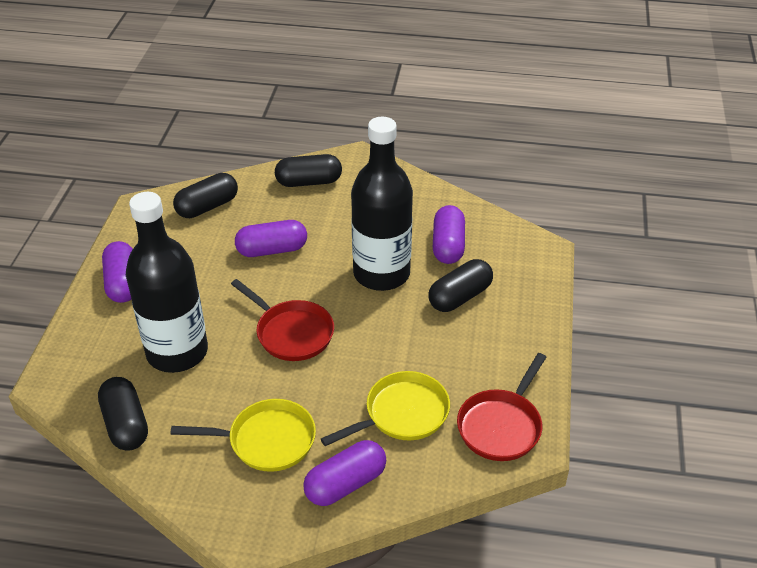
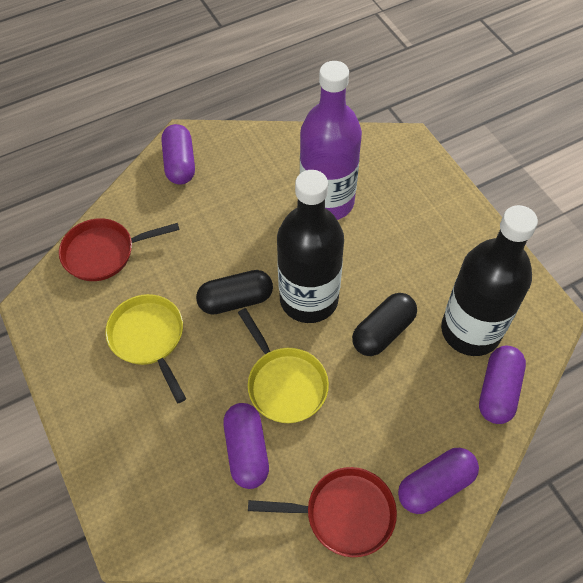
black capsule: 4 -> 2
purple bottle: 0 -> 1

